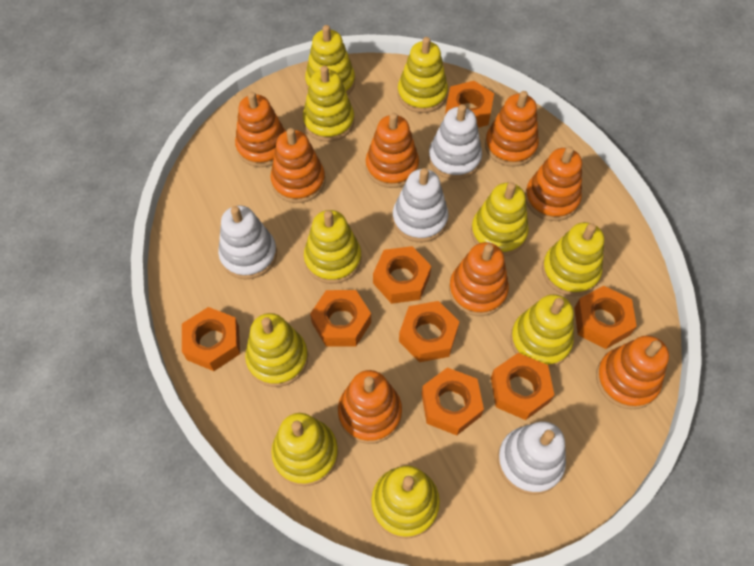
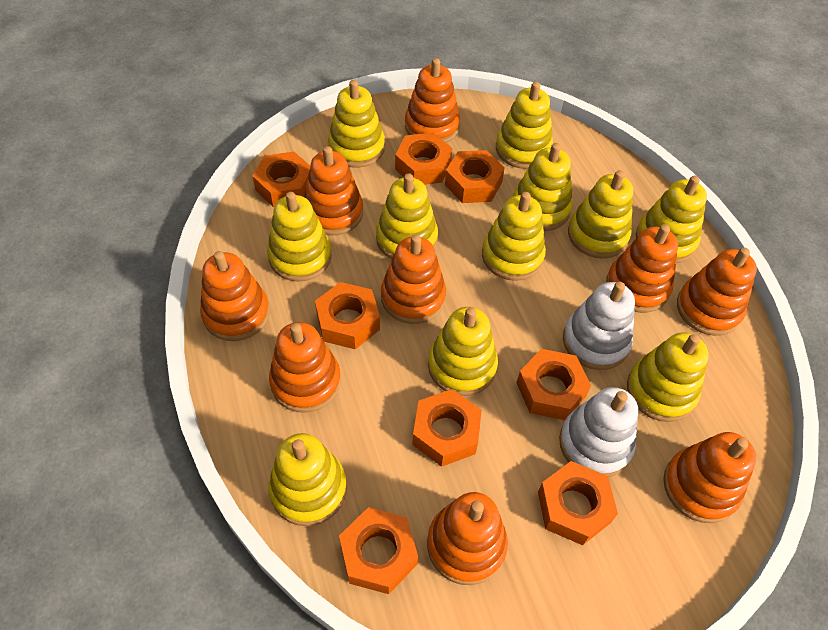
orange stacking toy: 8 -> 9
white stacking toy: 4 -> 2
yellow stacking toy: 10 -> 11

